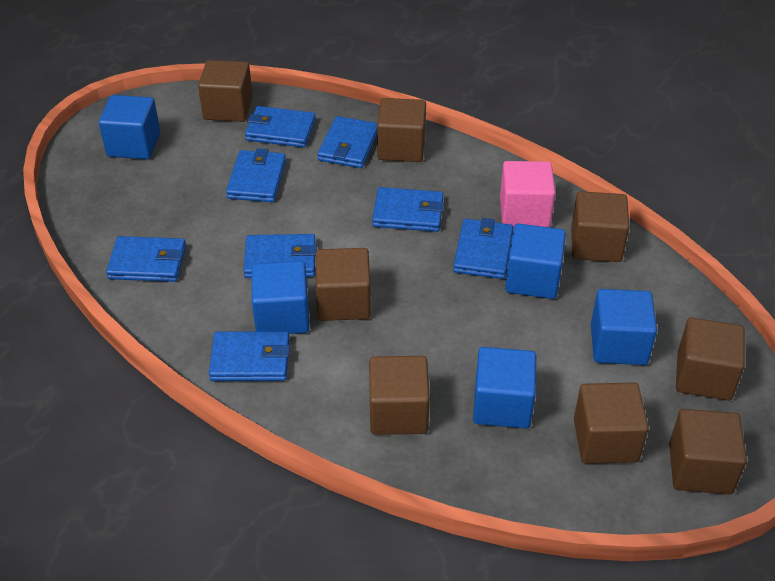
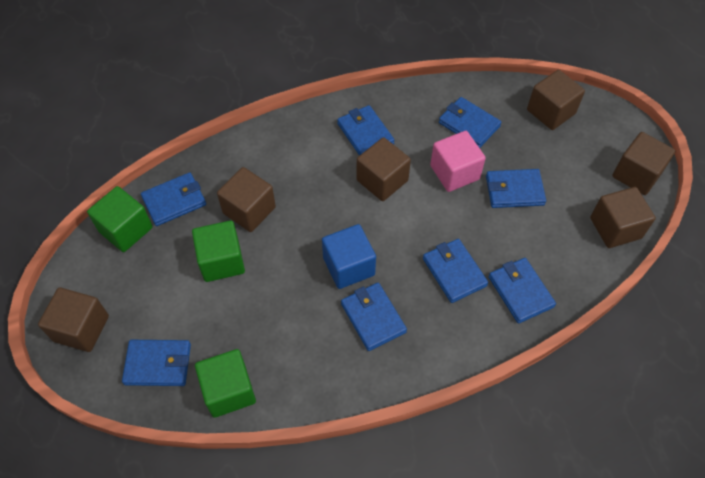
blue cube: 5 -> 1
brown cube: 8 -> 6
green cube: 0 -> 3

